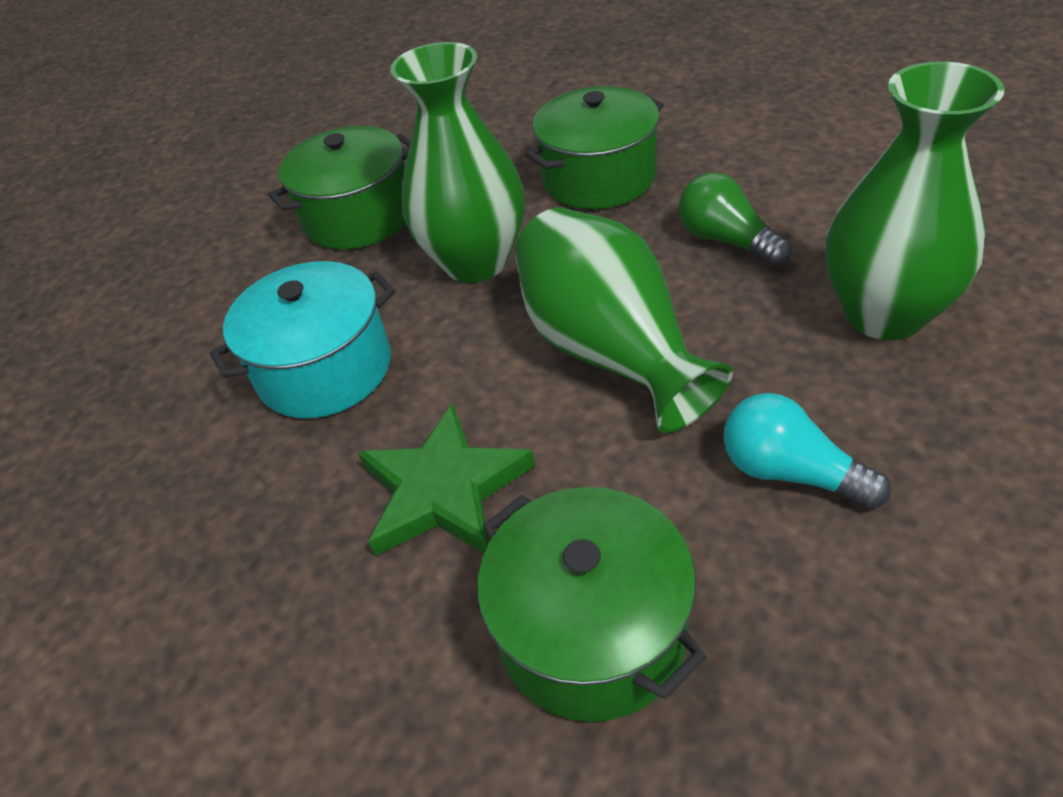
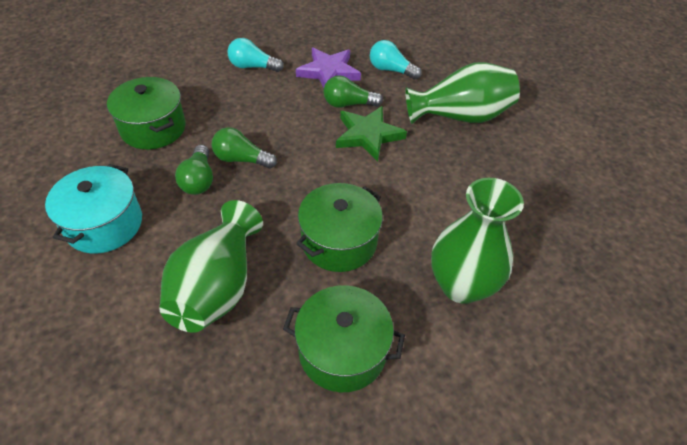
green light bulb: 1 -> 3
purple star: 0 -> 1
turquoise light bulb: 1 -> 2

